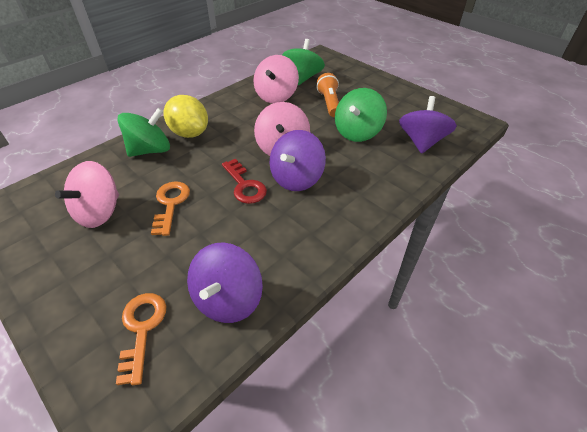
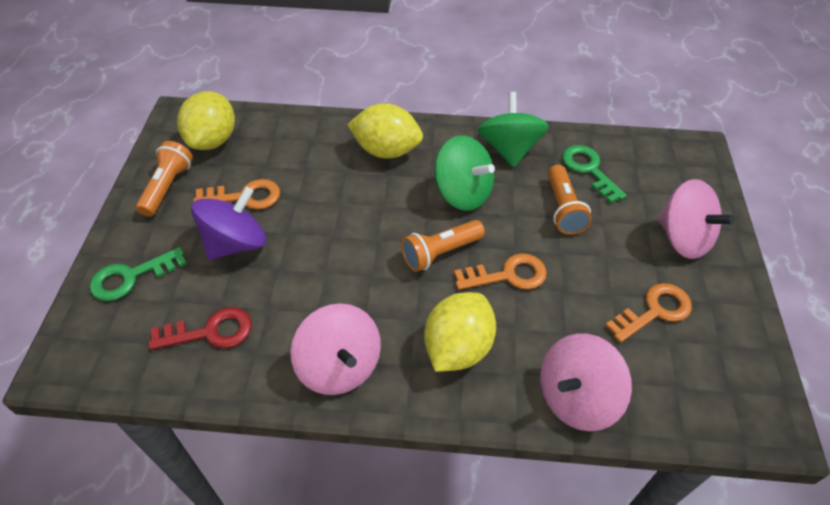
green key: 0 -> 2
green spinning top: 3 -> 2
orange flashlight: 1 -> 3
orange key: 2 -> 3
purple spinning top: 3 -> 1
yellow lemon: 1 -> 3

